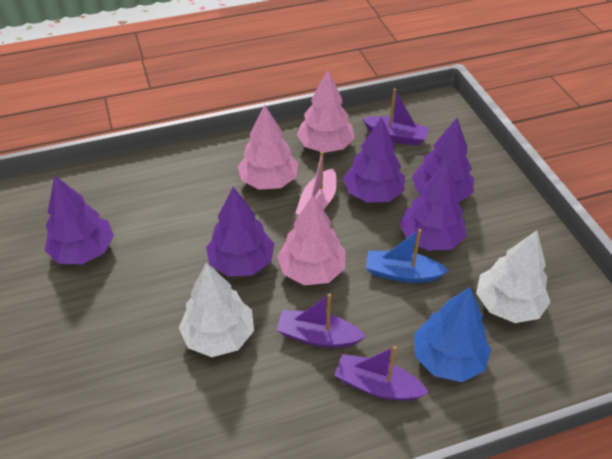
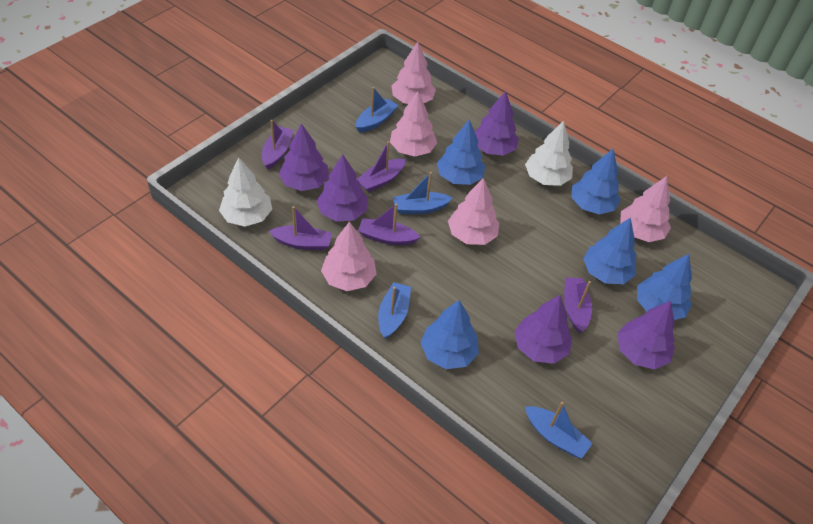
blue boat: 1 -> 4
blue tree: 1 -> 5
pink boat: 1 -> 0
pink tree: 3 -> 5
purple boat: 3 -> 5

